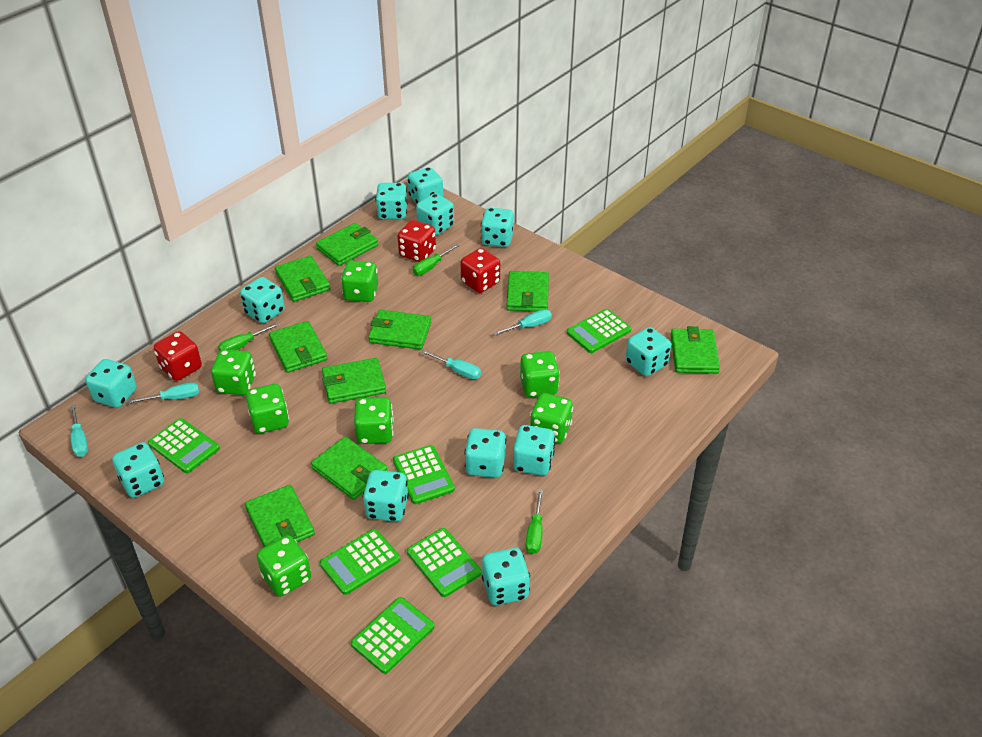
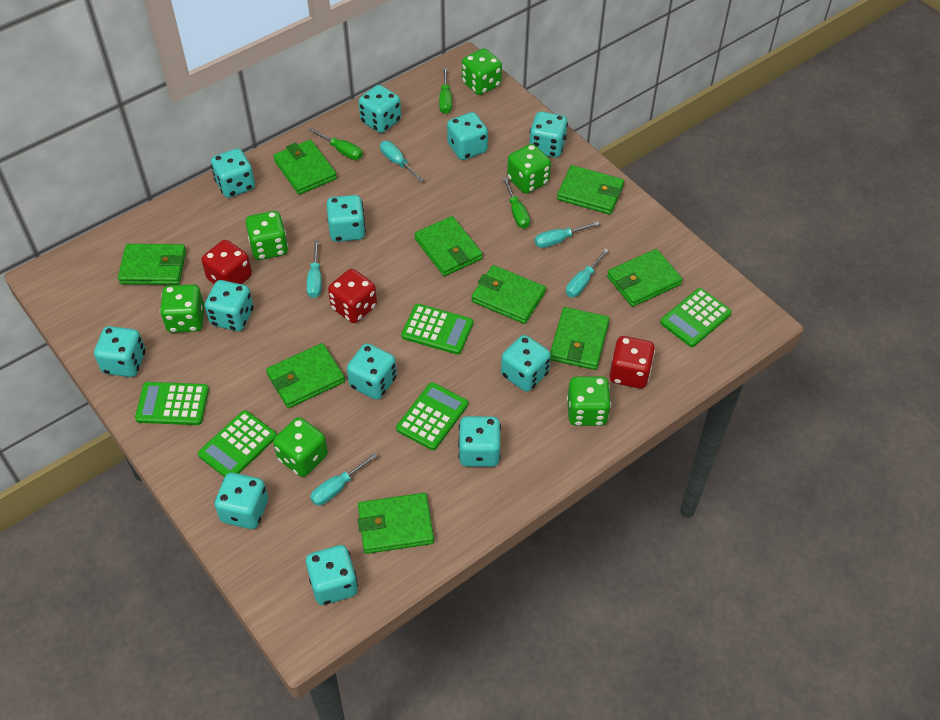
green calculator: 6 -> 5
green dice: 7 -> 6
turquoise screwdriver: 4 -> 5

